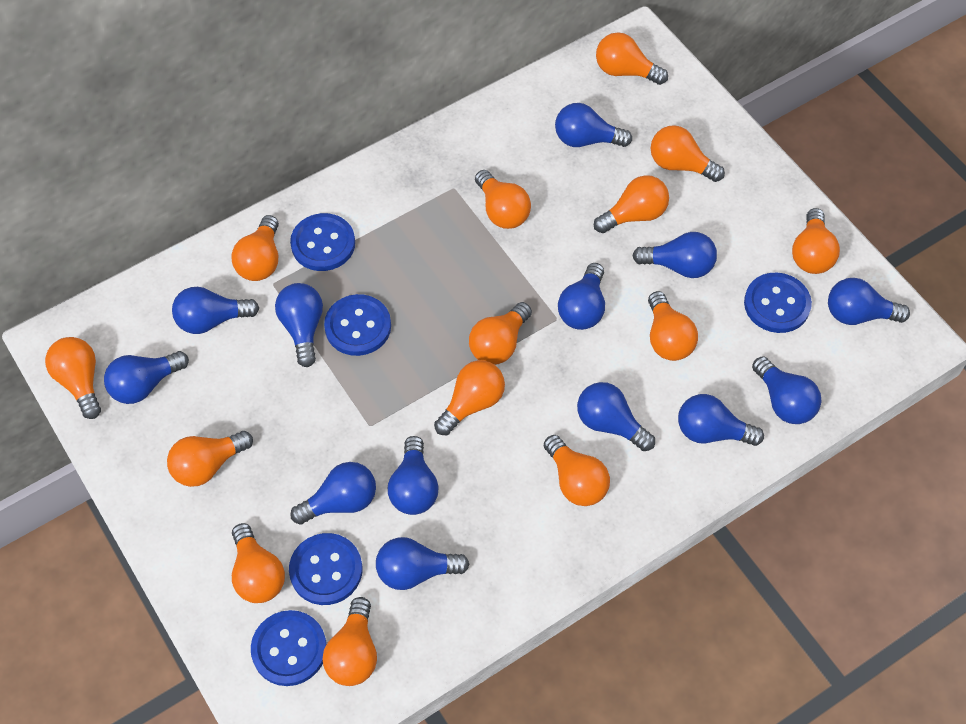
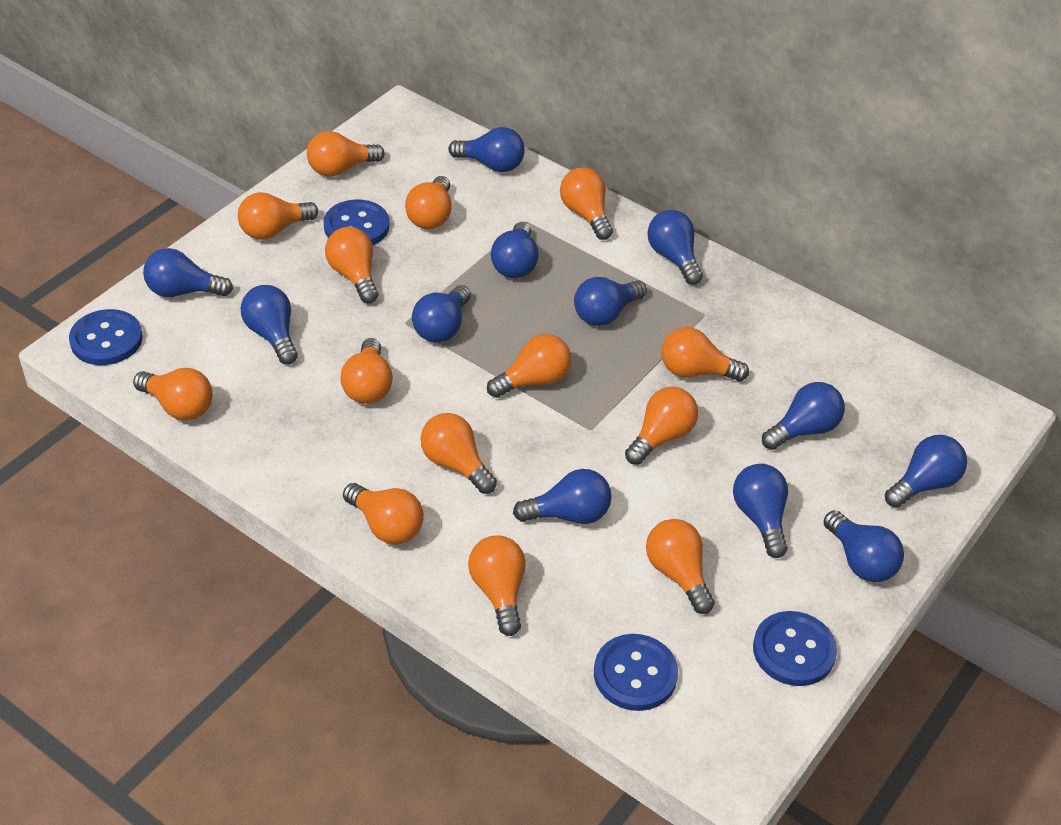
blue button: 5 -> 4
blue light bulb: 13 -> 12

